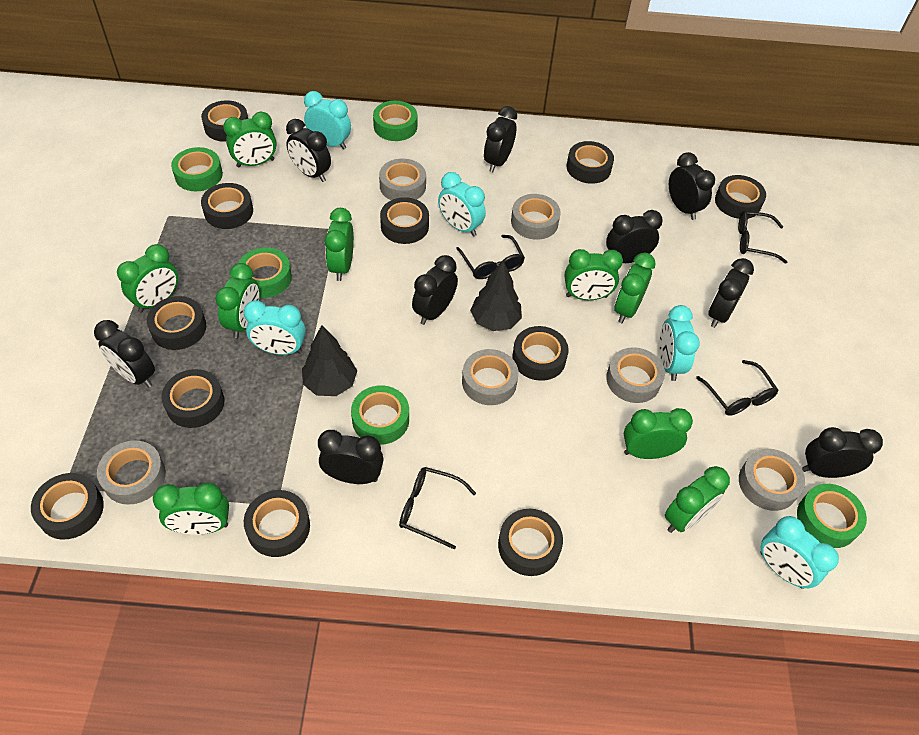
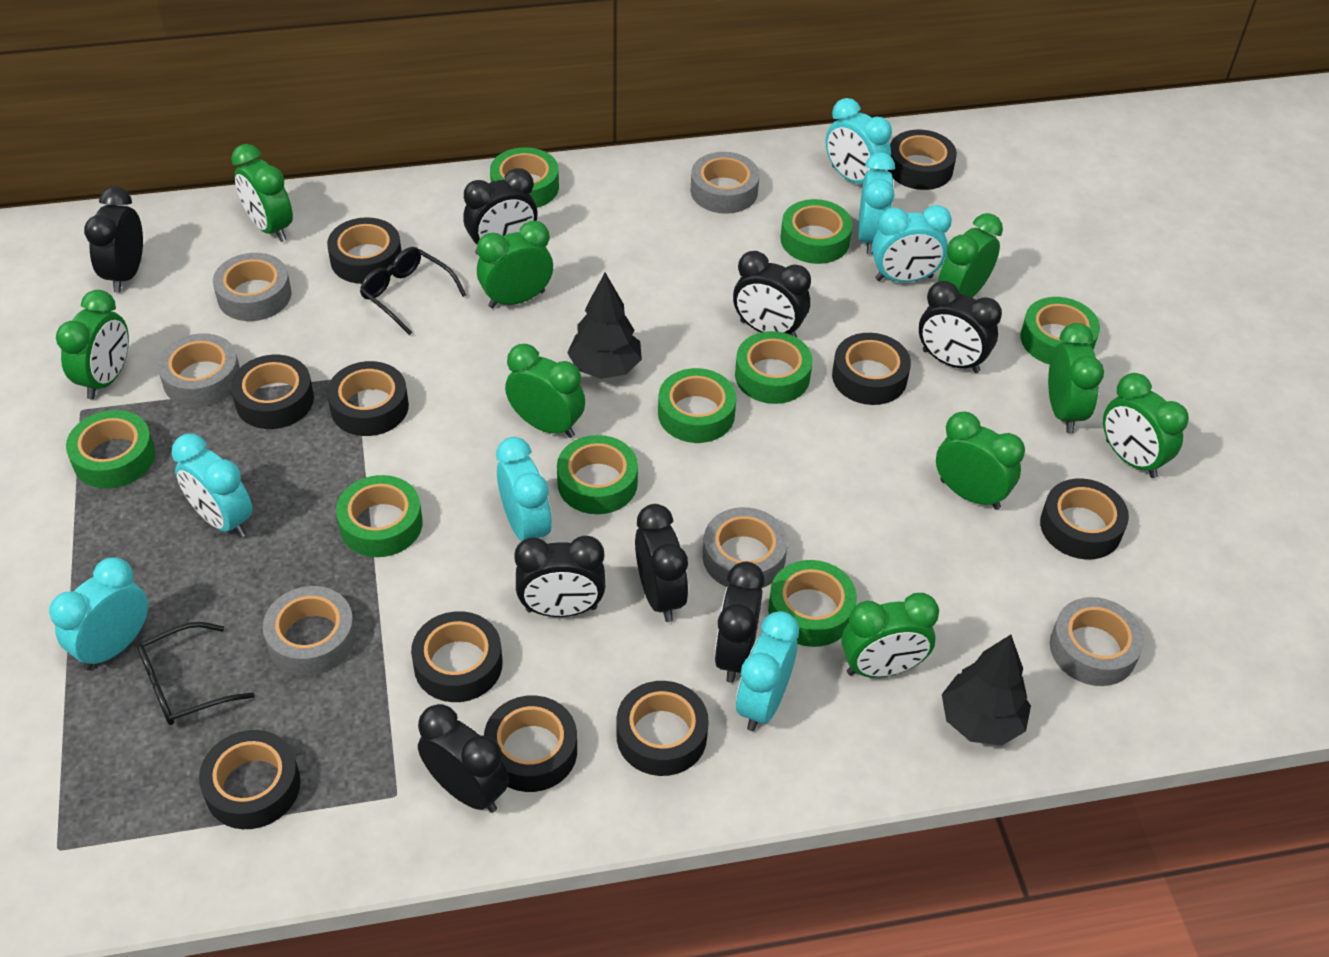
black clock: 9 -> 8
black glasses: 4 -> 2
black tape: 11 -> 10
green tape: 5 -> 9
turquoise clock: 5 -> 7

